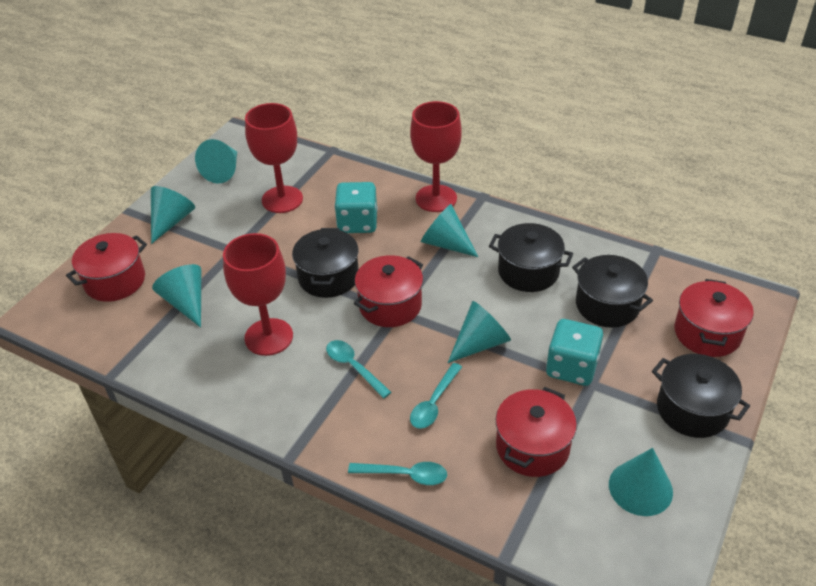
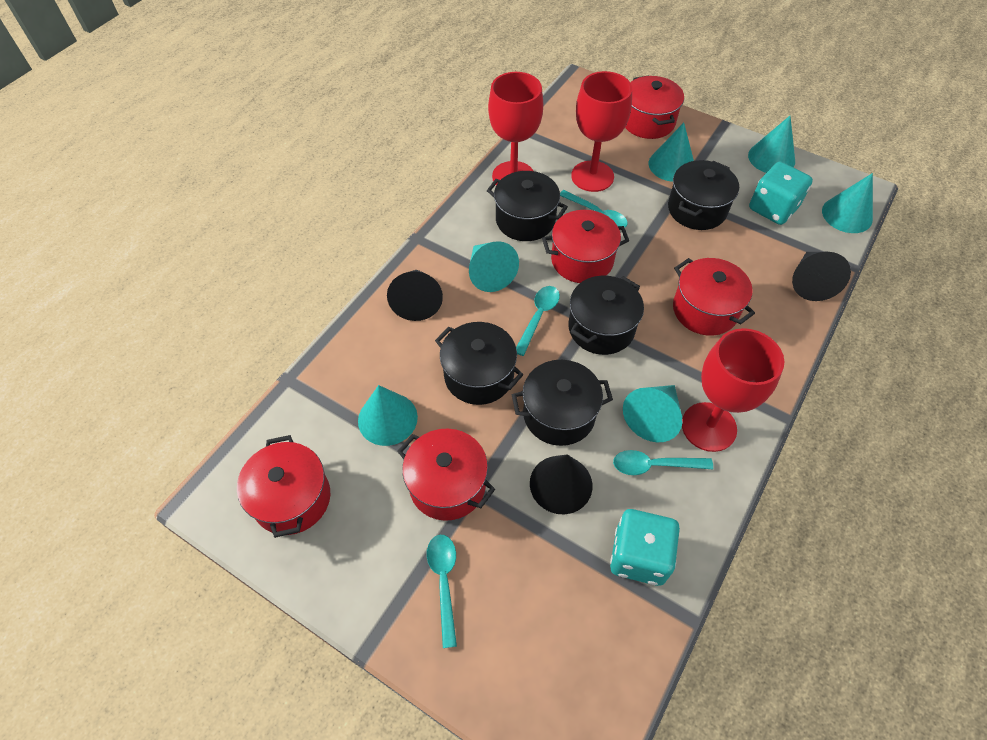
black cone: 0 -> 3
black pot: 4 -> 5
red pot: 4 -> 5
turquoise spoon: 3 -> 4

